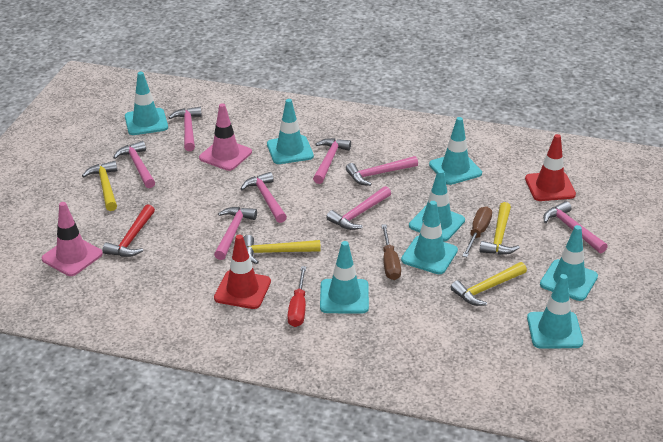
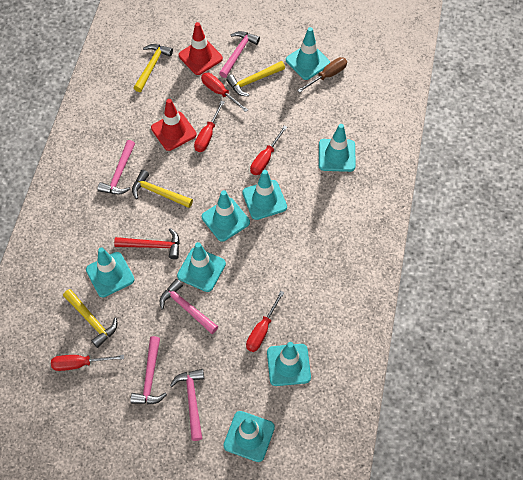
brown screwdriver: 2 -> 1
pink hammer: 8 -> 5
pink traffic cone: 2 -> 0
red screwdriver: 1 -> 5

